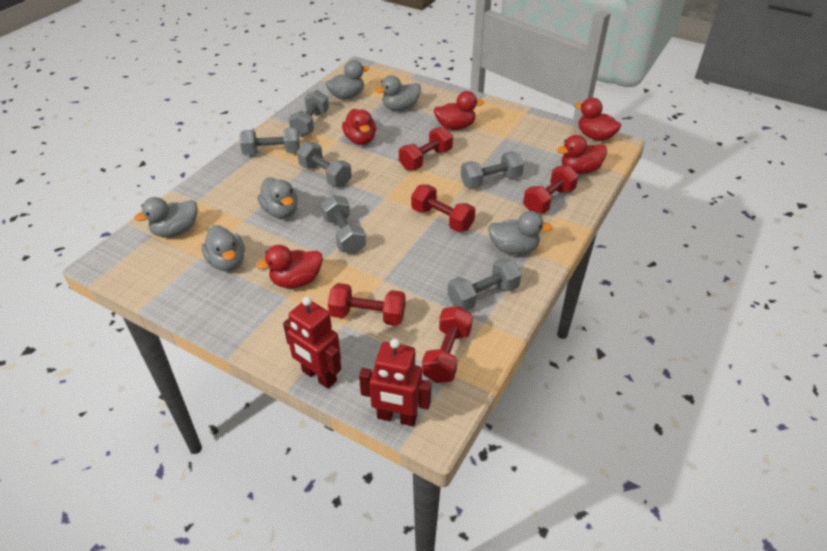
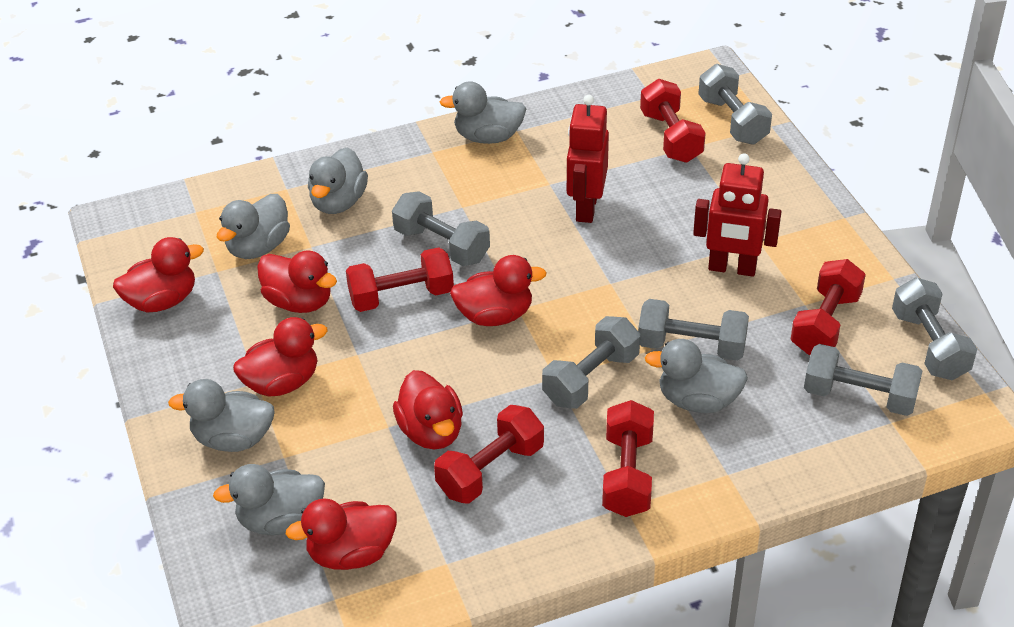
red duck: 5 -> 6

